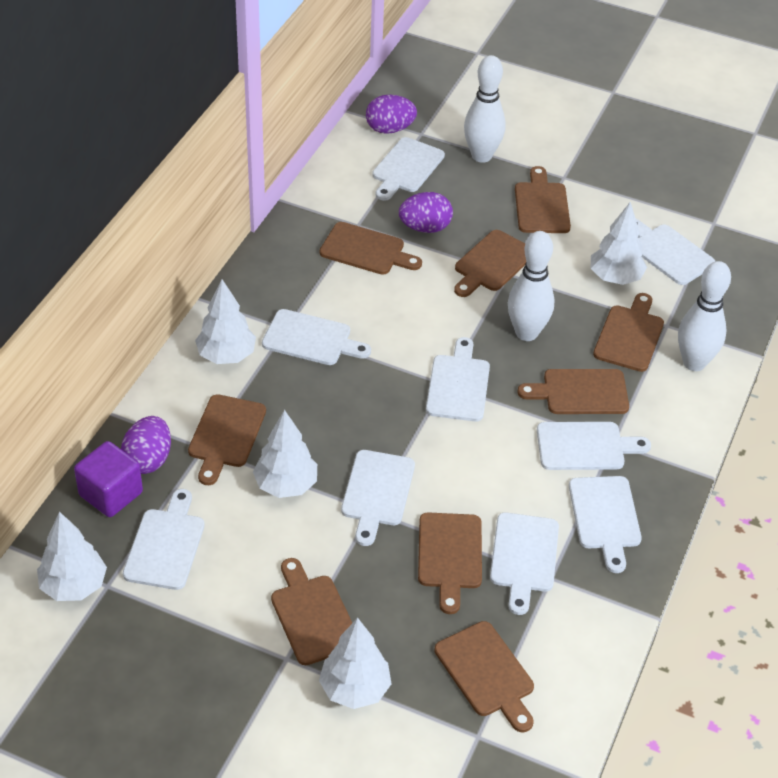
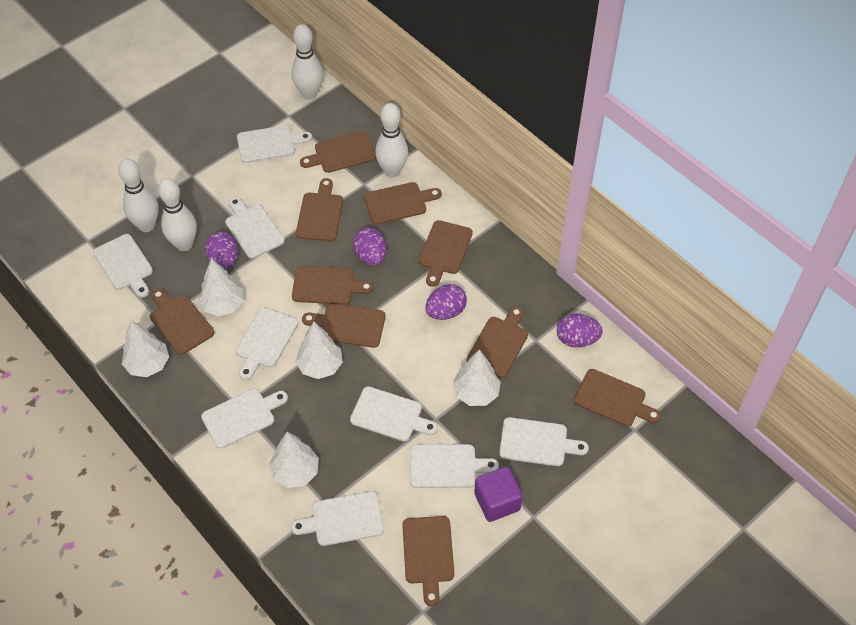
brown cutting board: 9 -> 10
purple egg: 3 -> 4
white bowling pin: 3 -> 4

